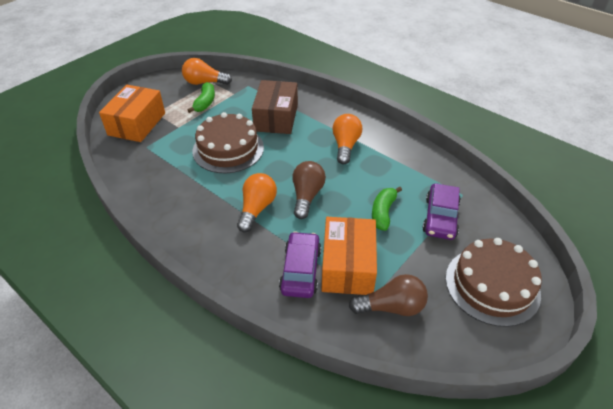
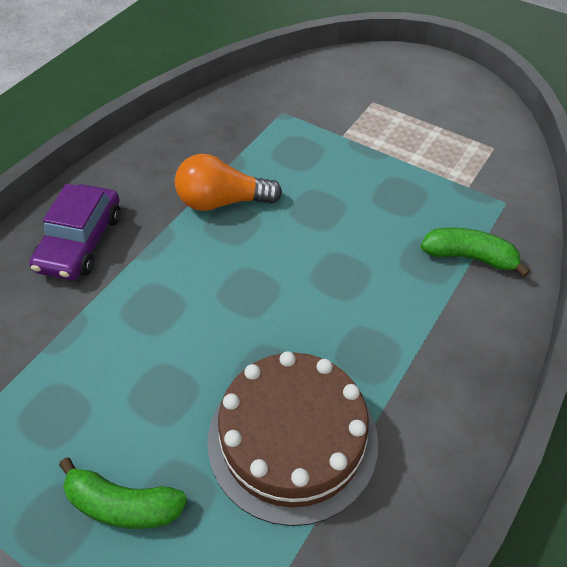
brown box: 1 -> 0
brown cake: 2 -> 1
brown light bulb: 2 -> 0
orange box: 2 -> 0
orange light bulb: 3 -> 1
purple car: 2 -> 1

